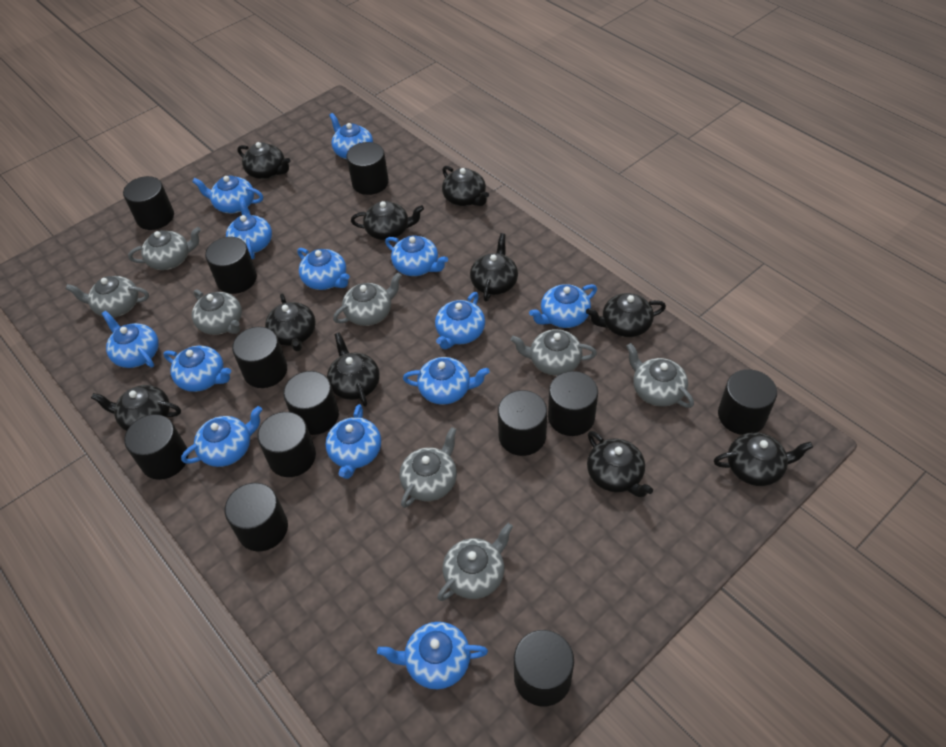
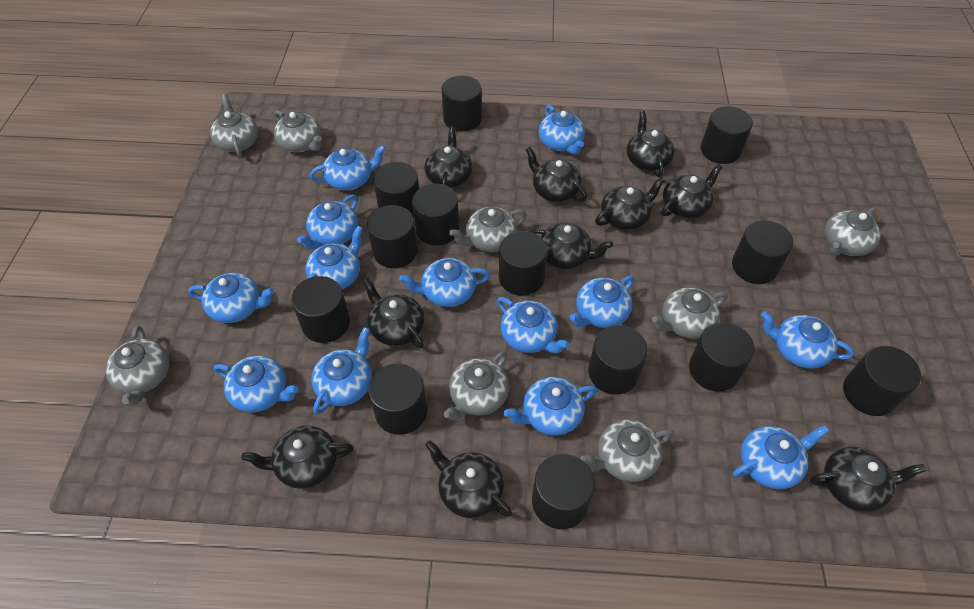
black cylinder: 12 -> 13

